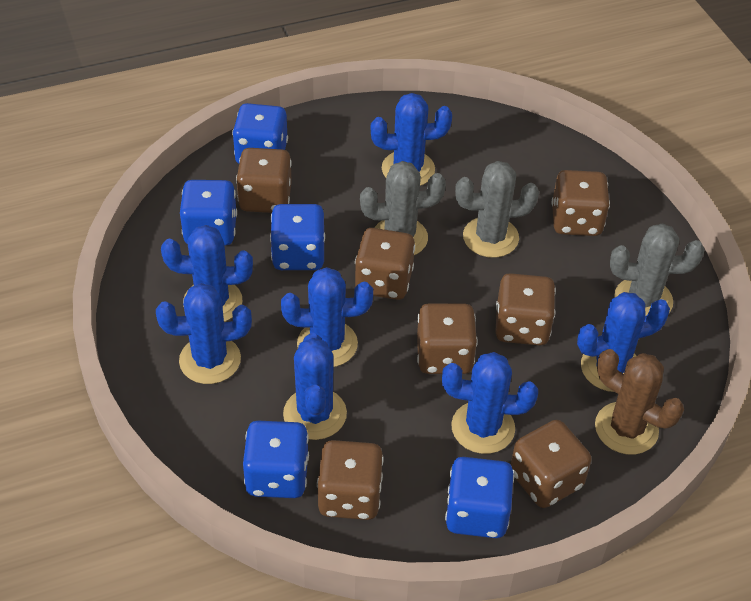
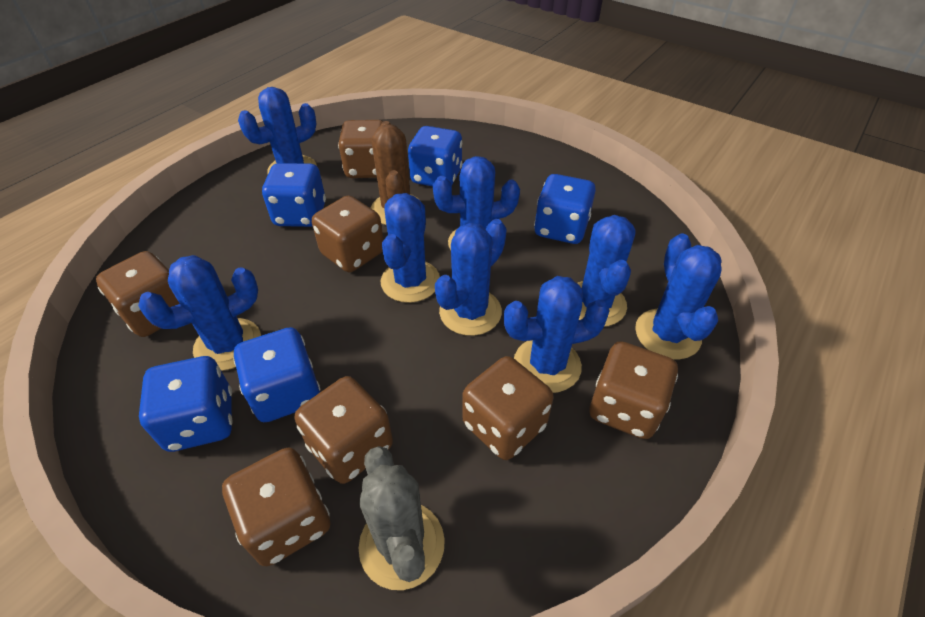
blue cactus: 7 -> 8
grey cactus: 3 -> 1

